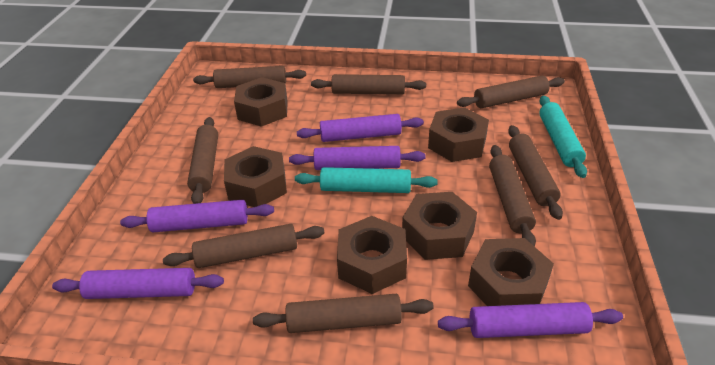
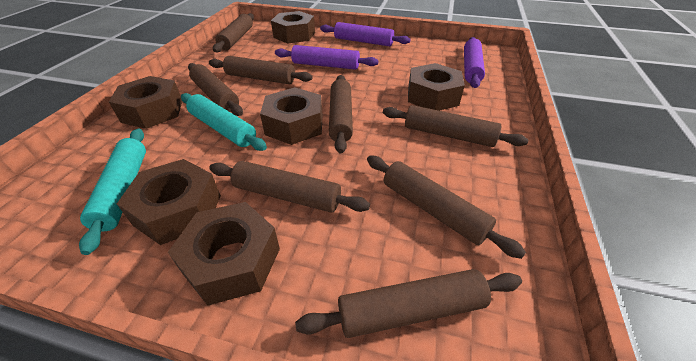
purple rolling pin: 5 -> 3

